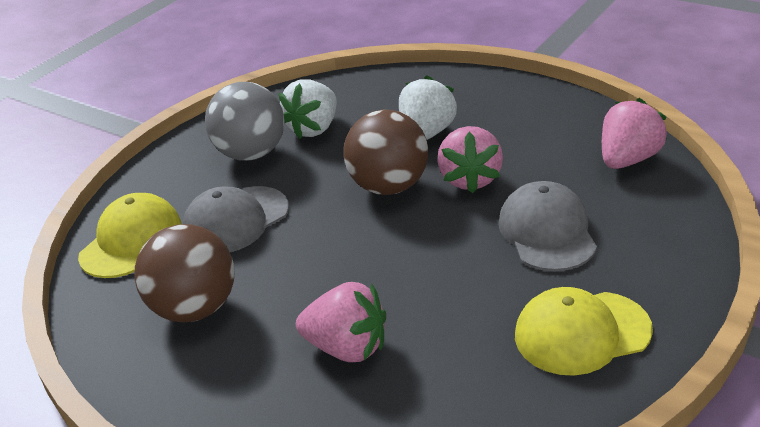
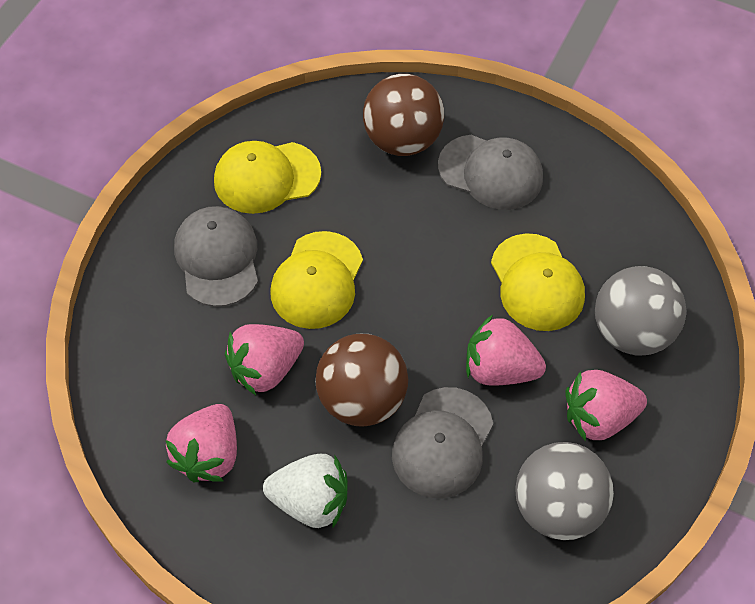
grey ball: 1 -> 2
grey cap: 2 -> 3
pink strawberry: 3 -> 4
white strawberry: 2 -> 1
yellow cap: 2 -> 3

